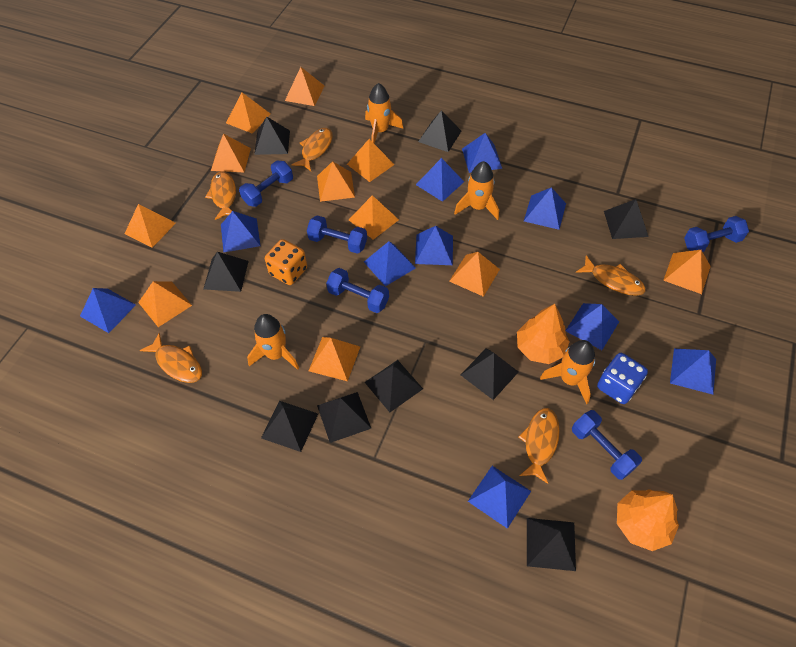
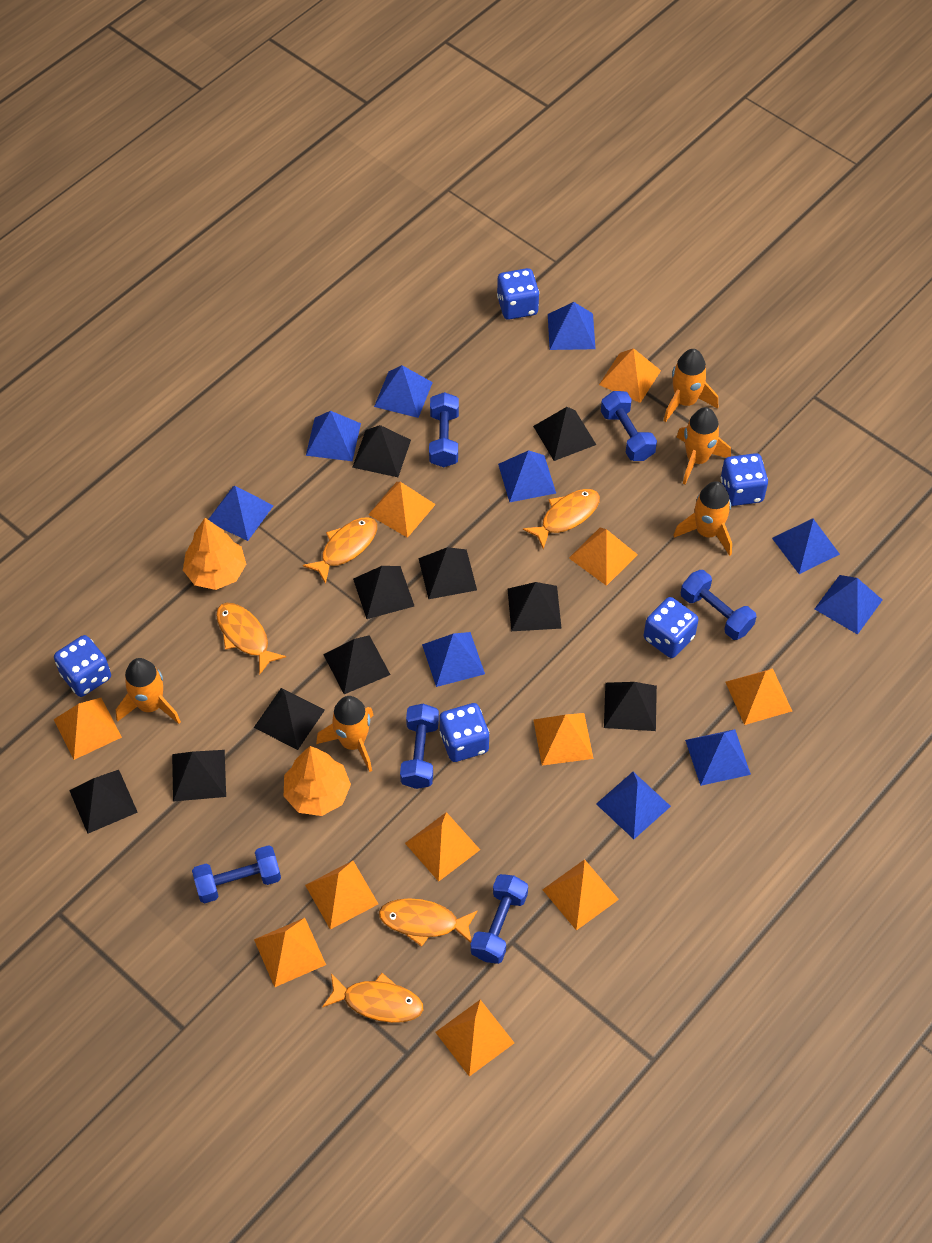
black pyramid: 9 -> 10
blue dice: 1 -> 5
blue dumbbell: 5 -> 6
orange dice: 1 -> 0
orange rocket: 4 -> 5

